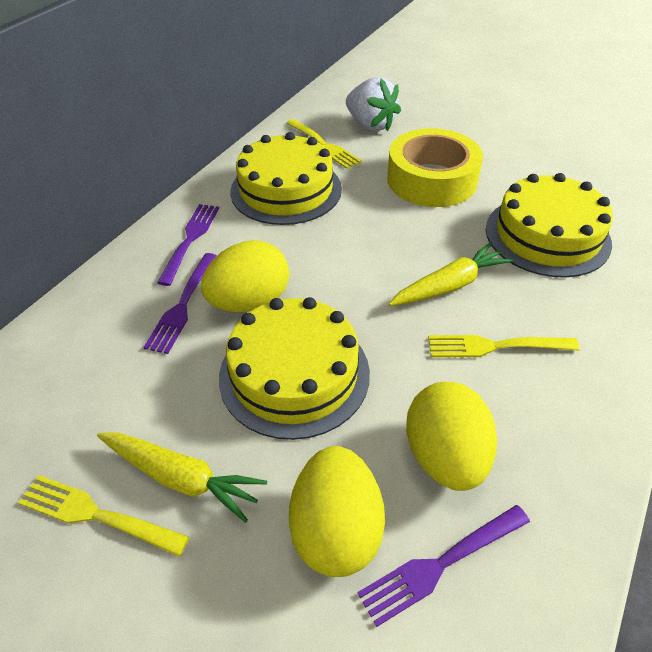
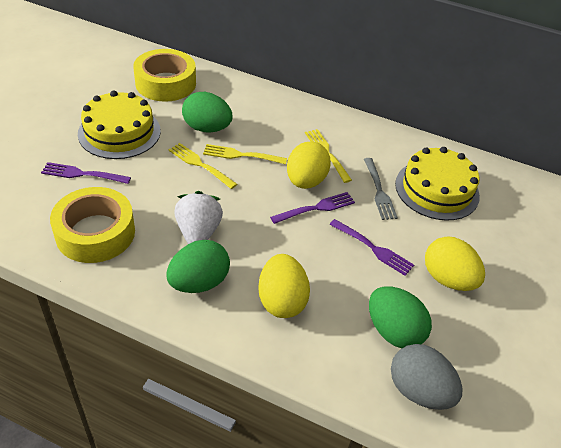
green egg: 0 -> 3
grey egg: 0 -> 1
grey fork: 0 -> 1
yellow cake: 3 -> 2
yellow carrot: 2 -> 0
yellow tape: 1 -> 2

